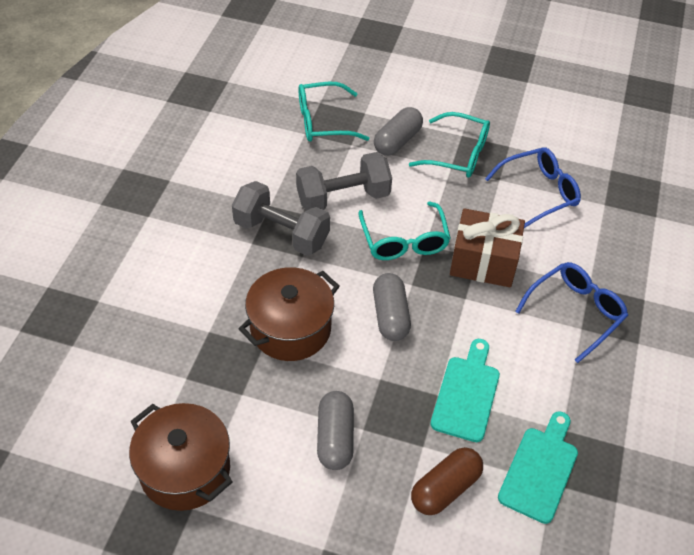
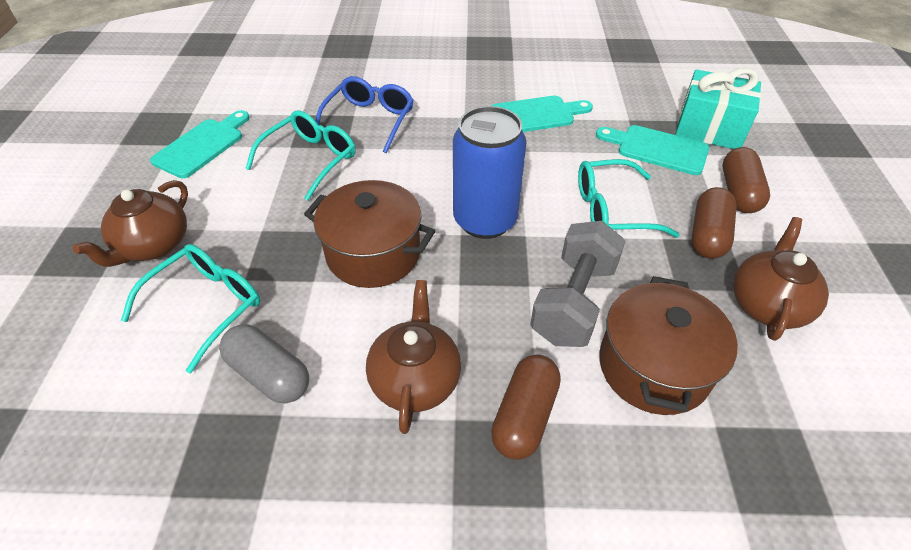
blue can: 0 -> 1
blue glasses: 2 -> 1
brown capsule: 1 -> 3
brown gift: 1 -> 0
brown teapot: 0 -> 3
grey capsule: 3 -> 1
grey dumbbell: 2 -> 1
turquoise cutting board: 2 -> 3
turquoise gift: 0 -> 1

